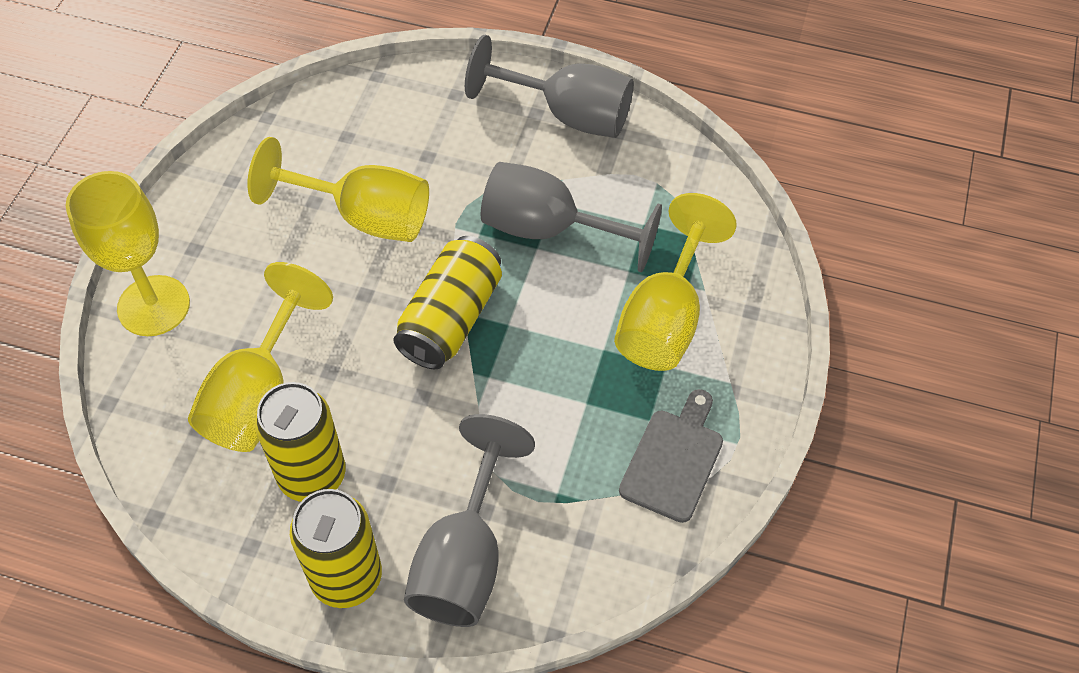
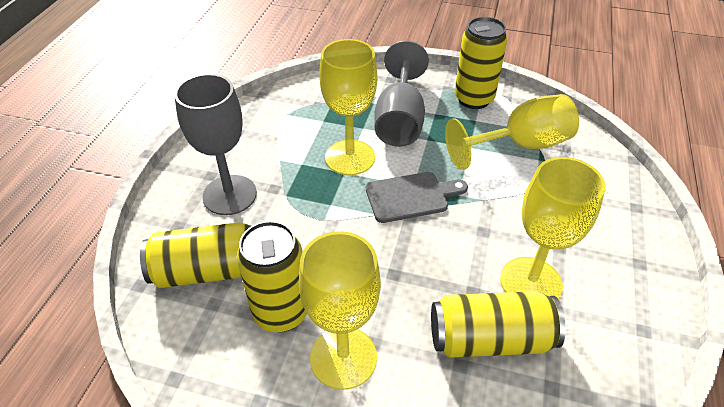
grey goblet: 3 -> 2
yellow can: 3 -> 4

